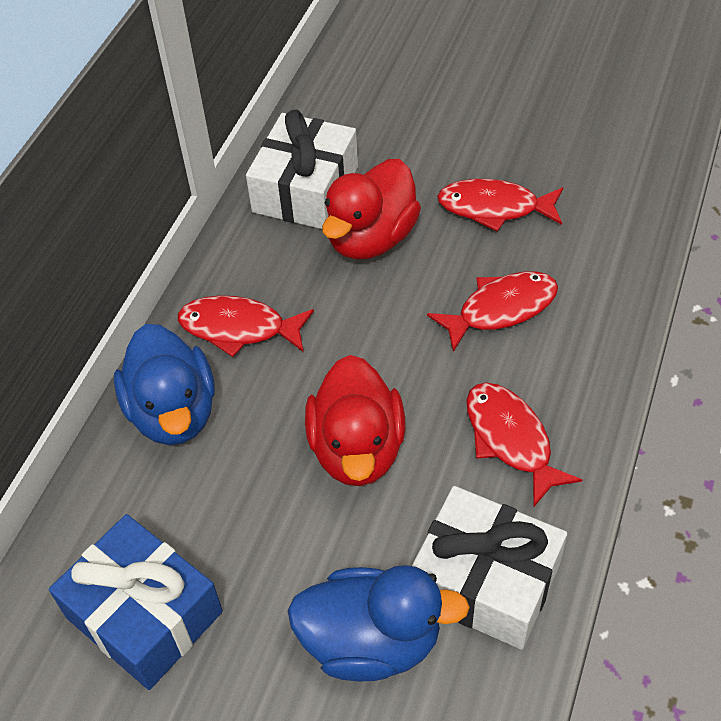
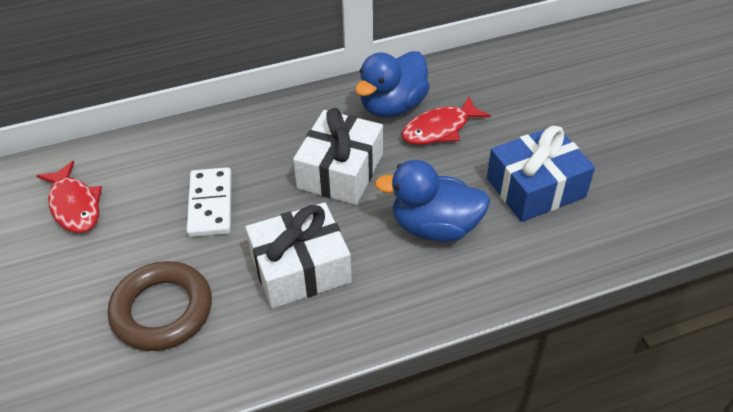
brown ring: 0 -> 1
red duck: 2 -> 0
red fish: 4 -> 2
white domino: 0 -> 1

